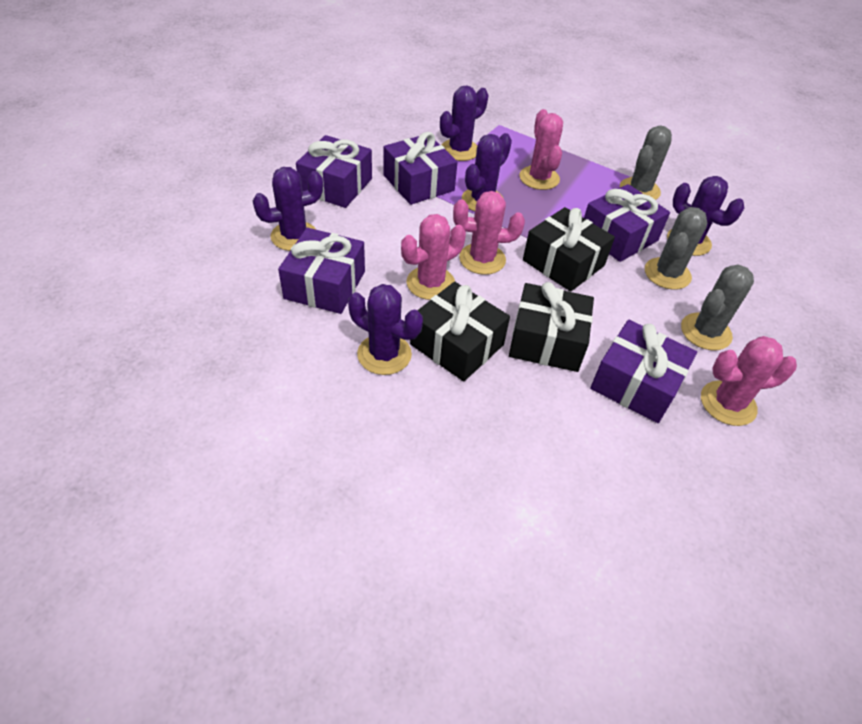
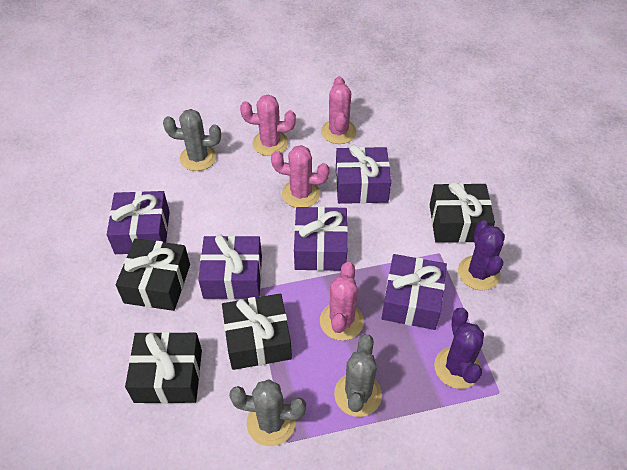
black gift: 3 -> 4
purple cactus: 5 -> 2

